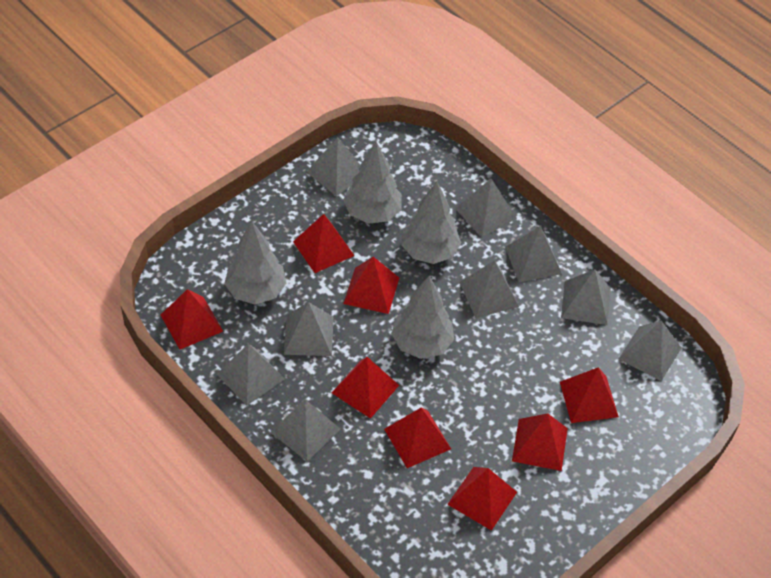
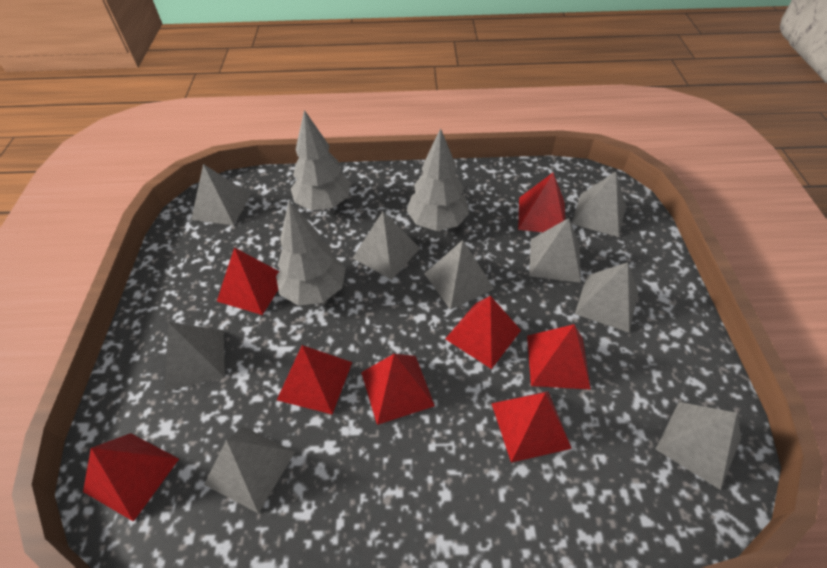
grey tree: 4 -> 3

